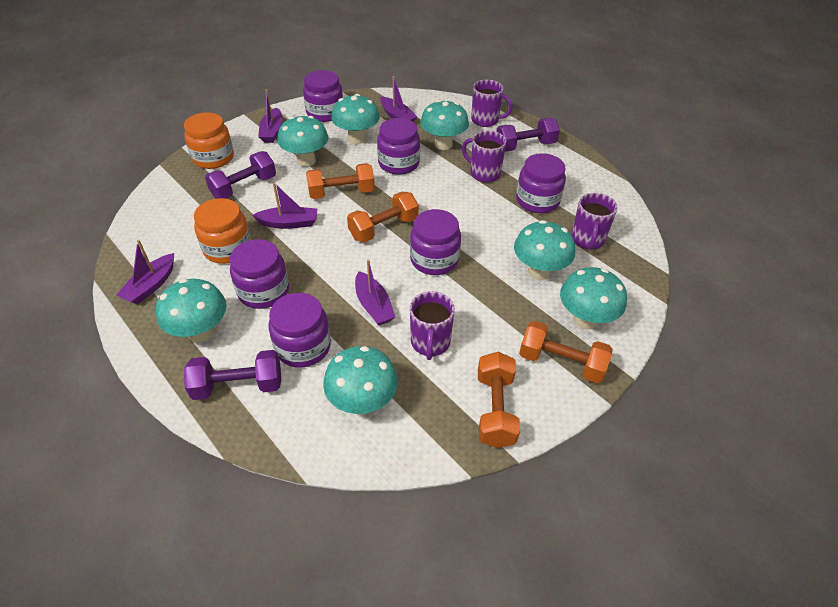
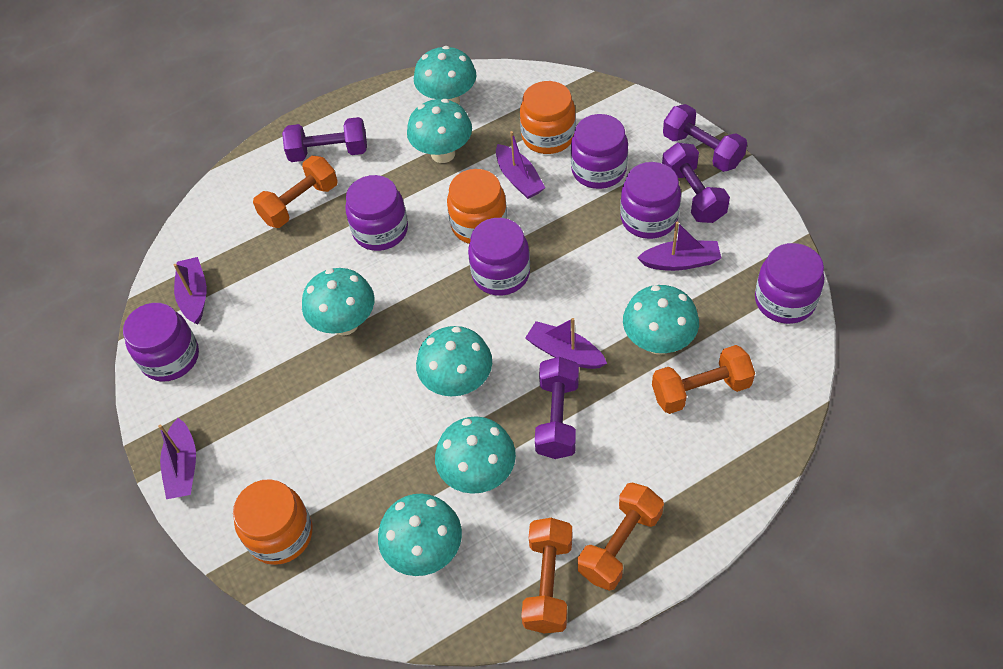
orange jar: 2 -> 3
purple dumbbell: 3 -> 4
purple mug: 4 -> 0

